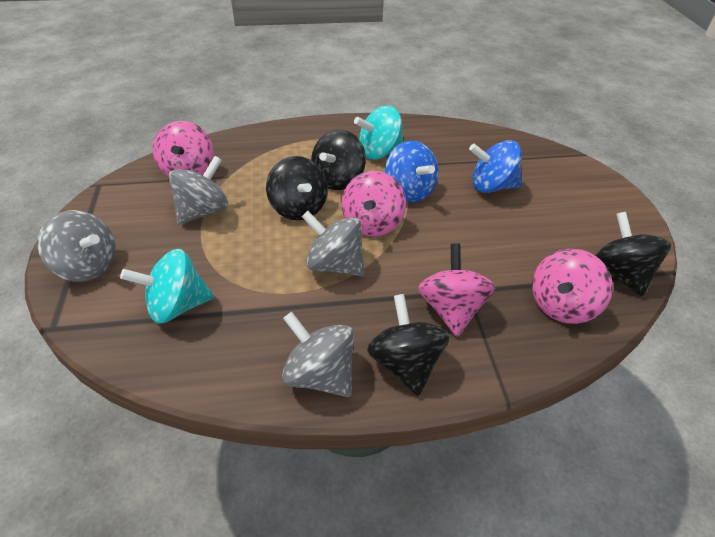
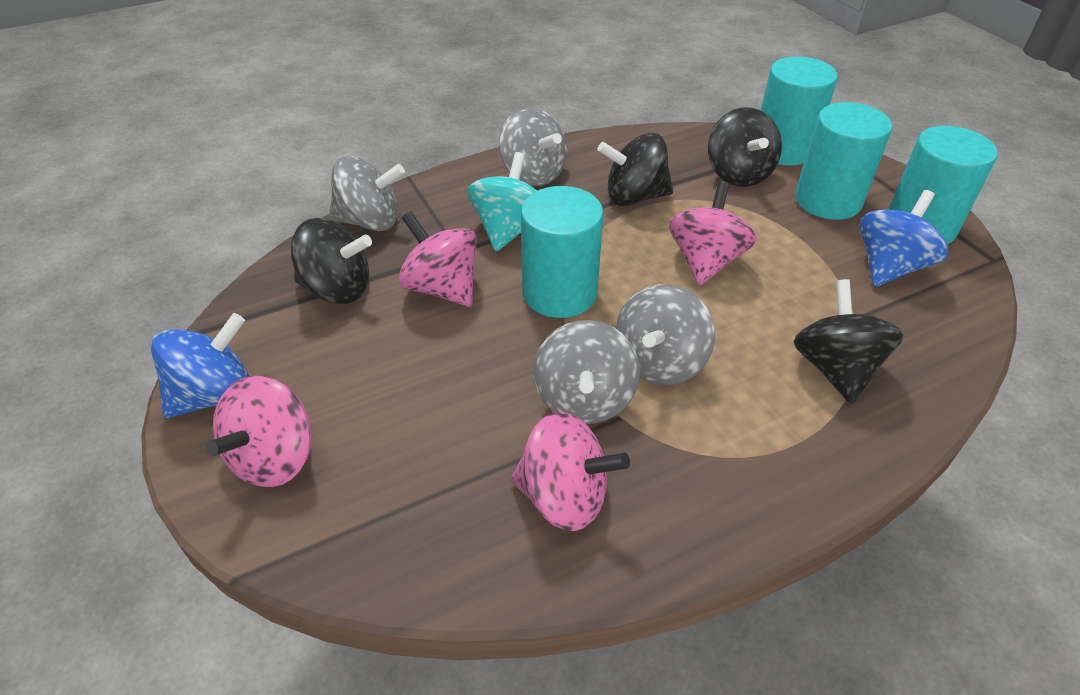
turquoise cylinder: 0 -> 4
turquoise spinning top: 2 -> 1

